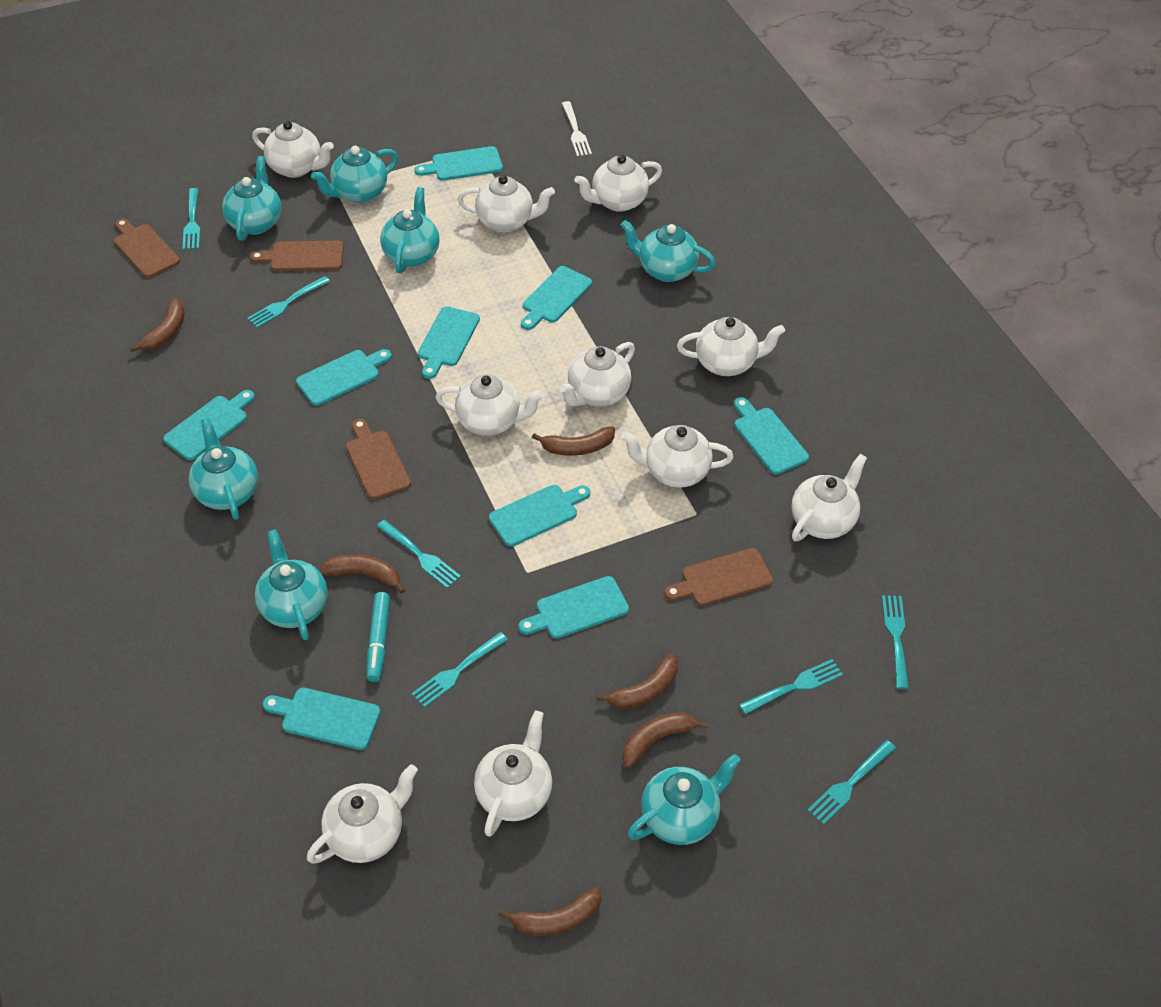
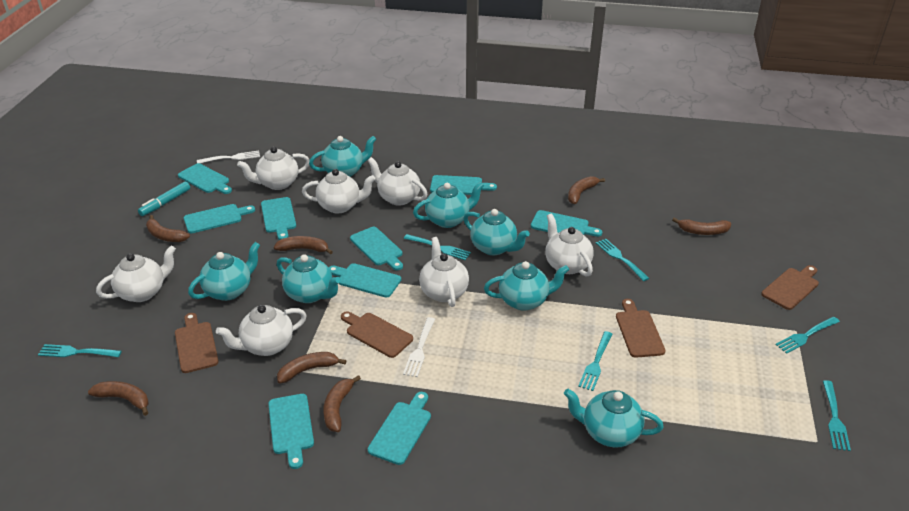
brown banana: 6 -> 7
turquoise fork: 7 -> 6
white fork: 1 -> 2
white teapot: 10 -> 7

